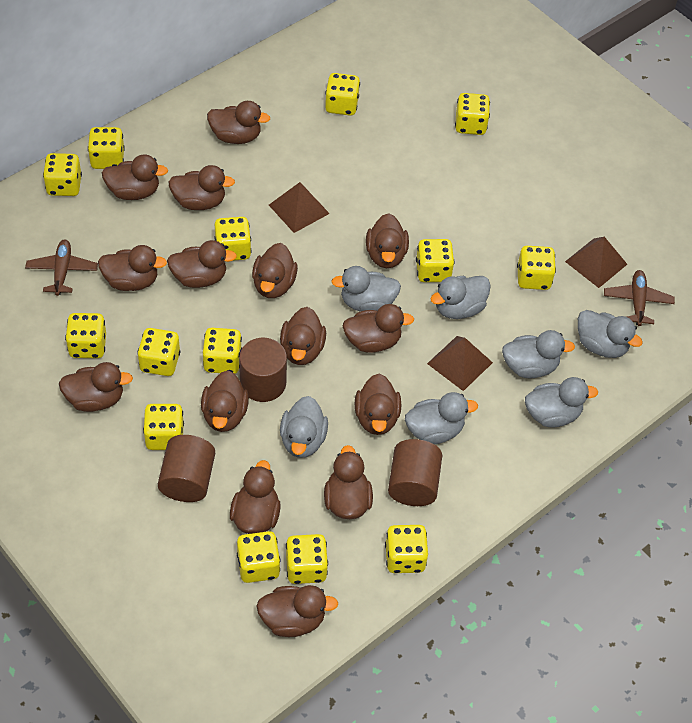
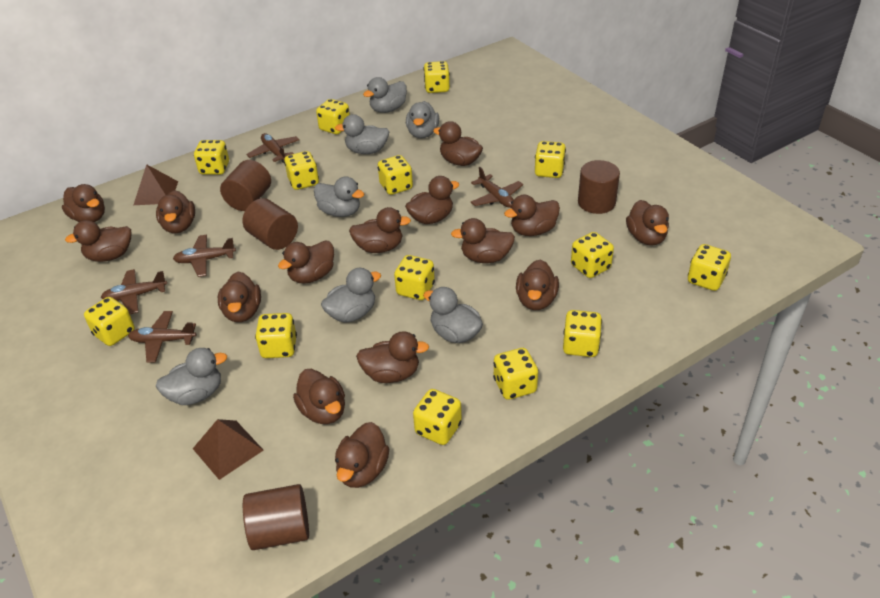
brown cylinder: 3 -> 4
brown plane: 2 -> 5
brown pyramid: 3 -> 2

